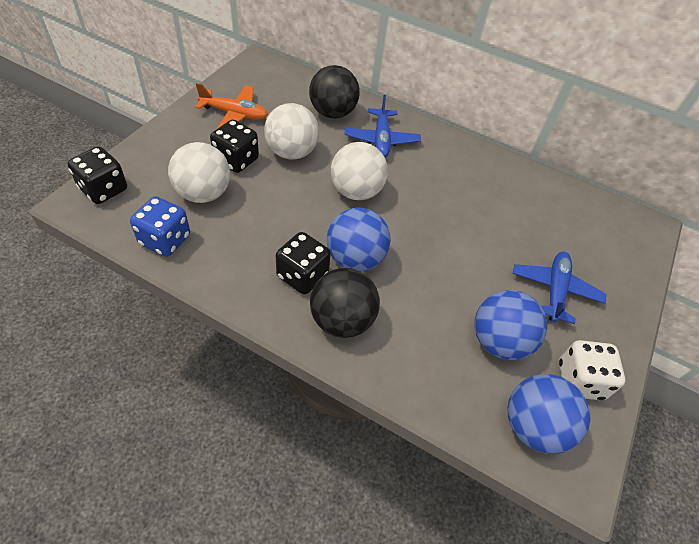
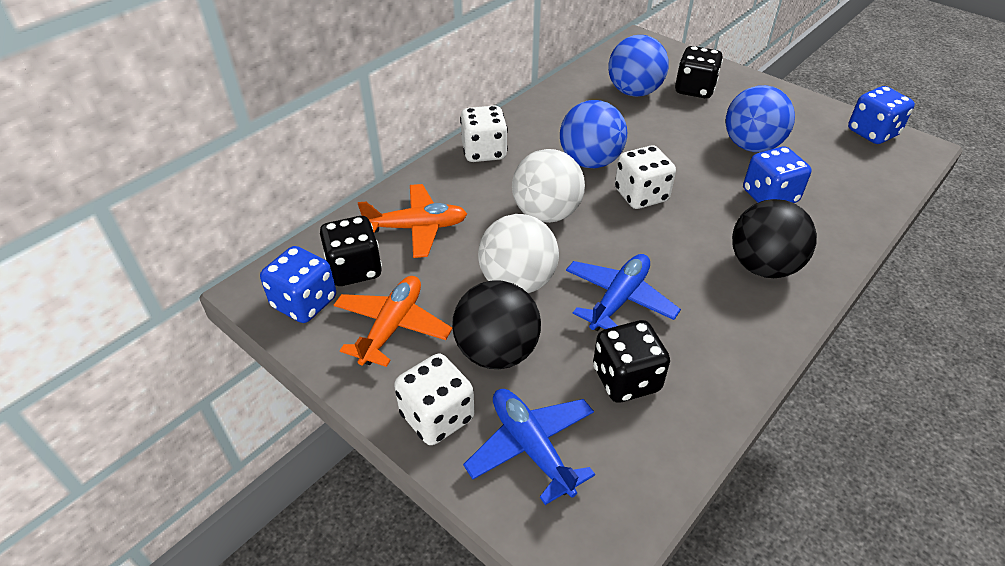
blue dice: 1 -> 3
orange plane: 1 -> 2
white ball: 3 -> 2
white dice: 1 -> 3

